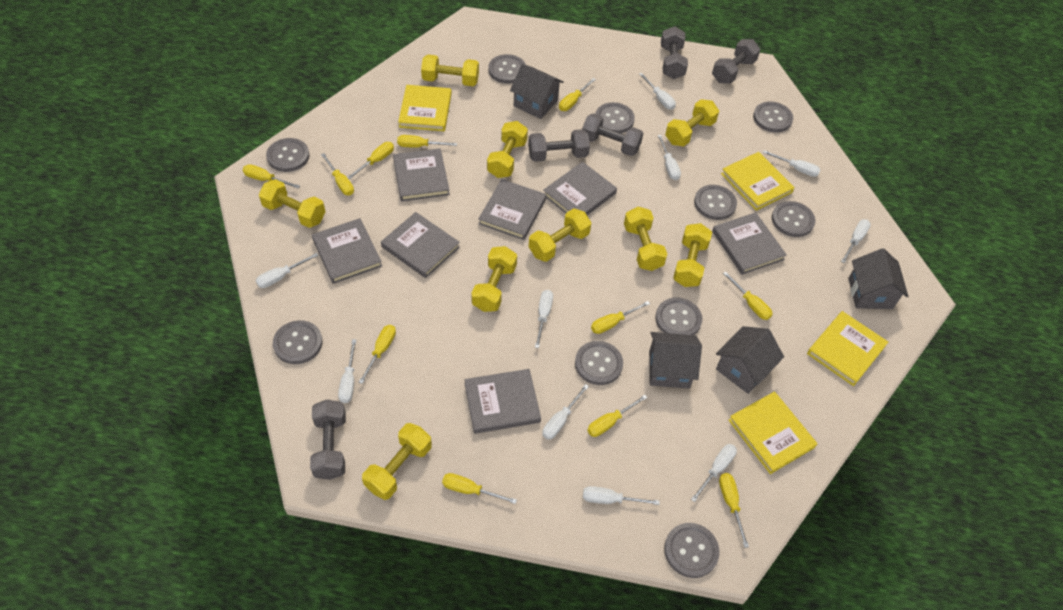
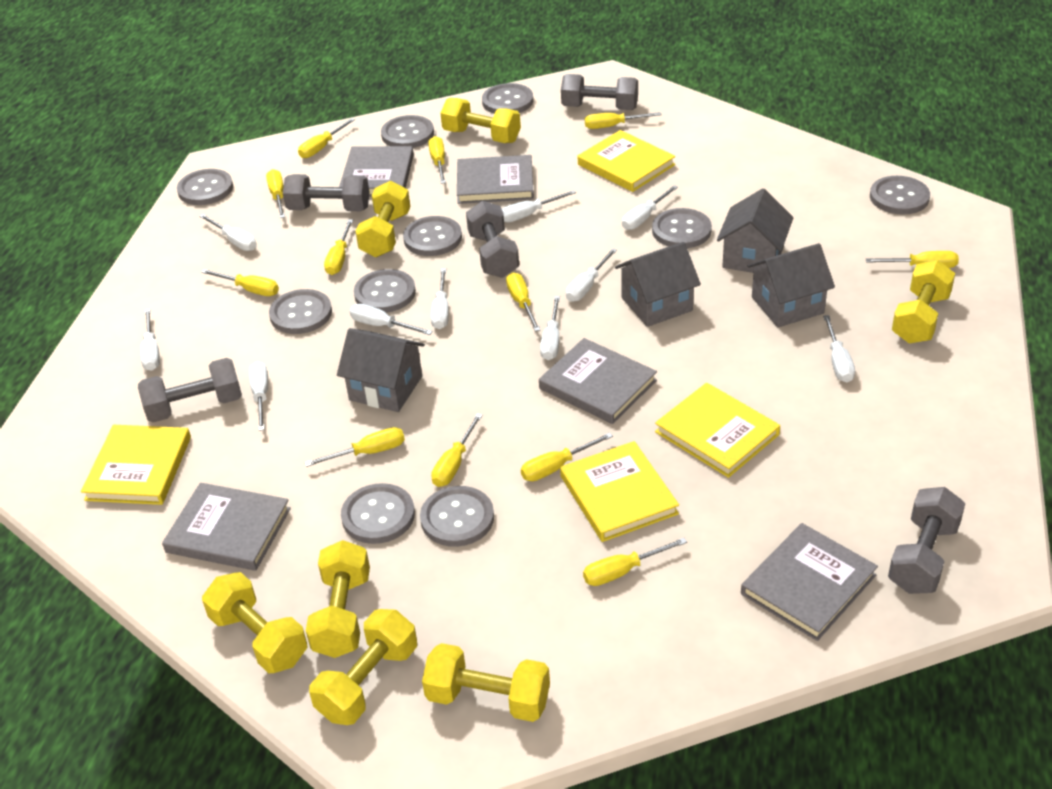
grey book: 7 -> 5
yellow dumbbell: 9 -> 7
yellow screwdriver: 11 -> 12

